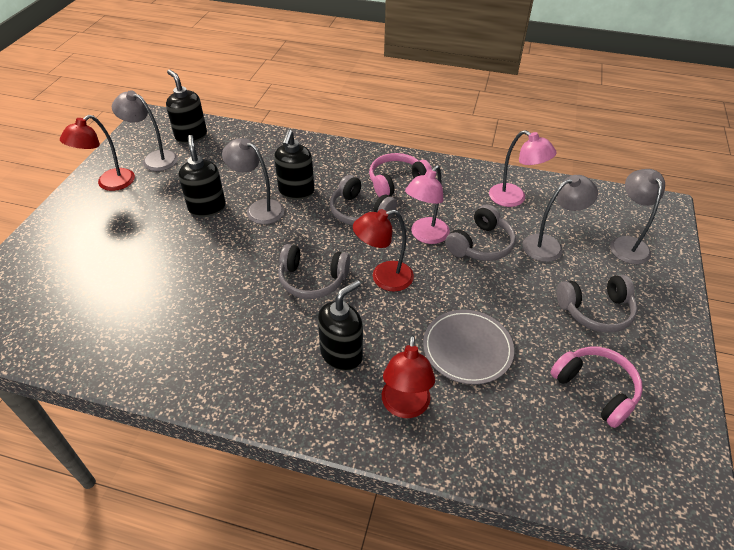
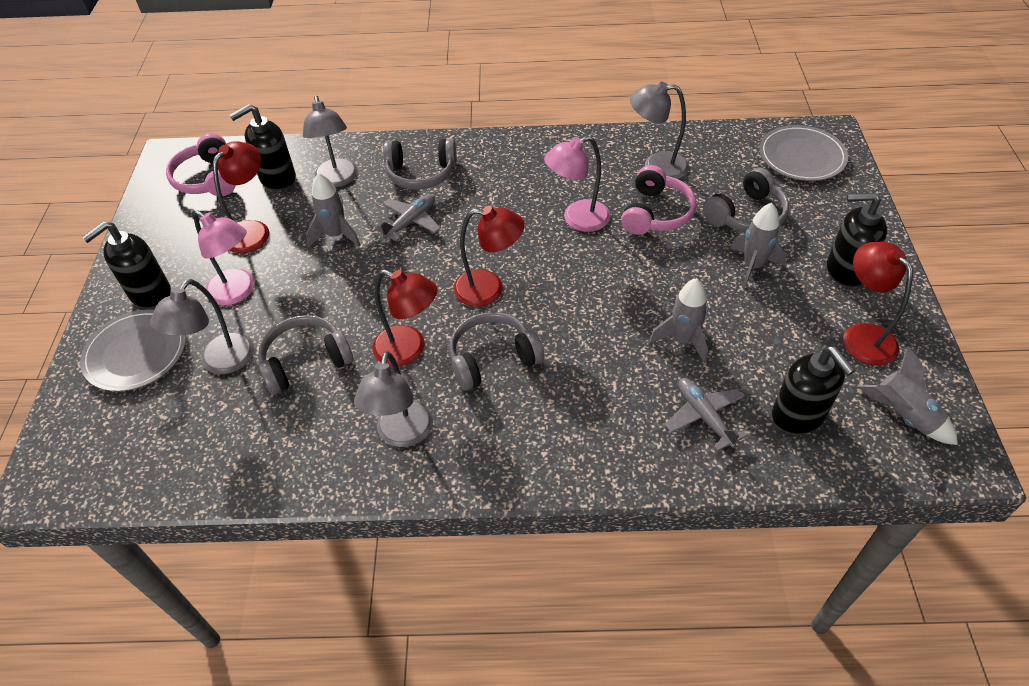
grey plane: 0 -> 2
grey plate: 1 -> 2
grey rocket: 0 -> 4
red lamp: 3 -> 4

